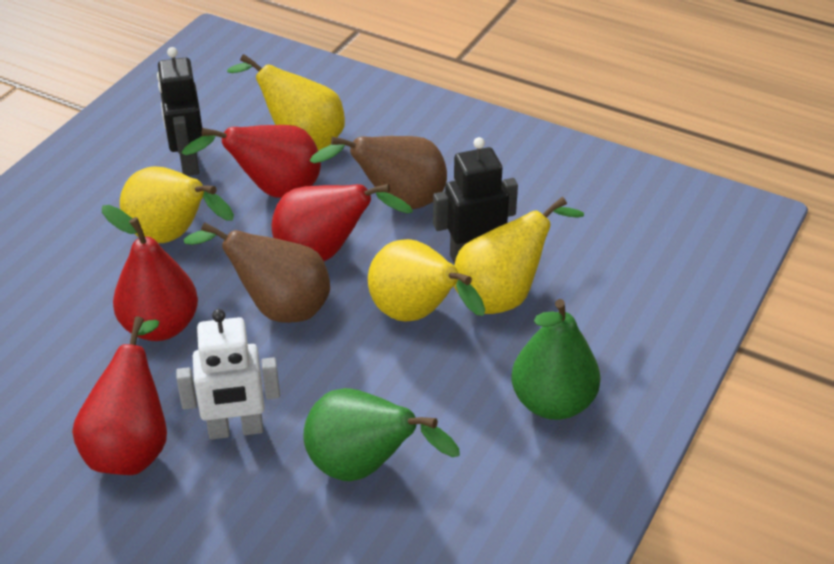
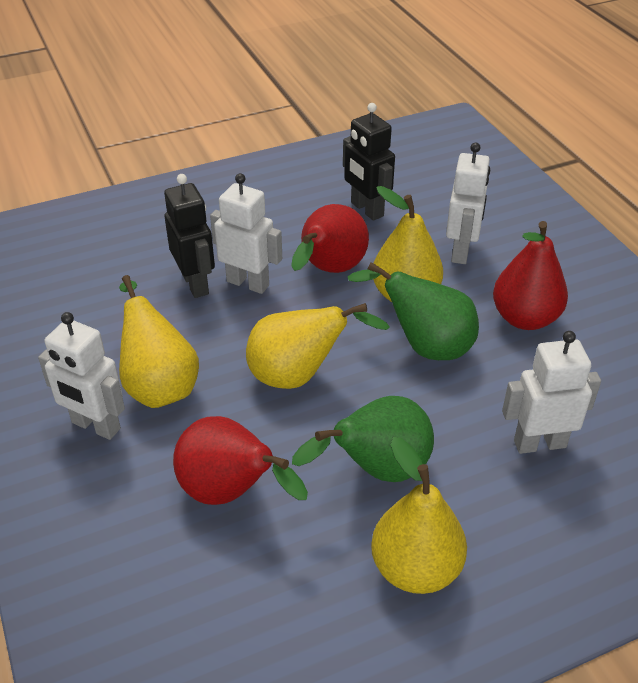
brown pear: 2 -> 0
red pear: 4 -> 3
white robot: 1 -> 4

